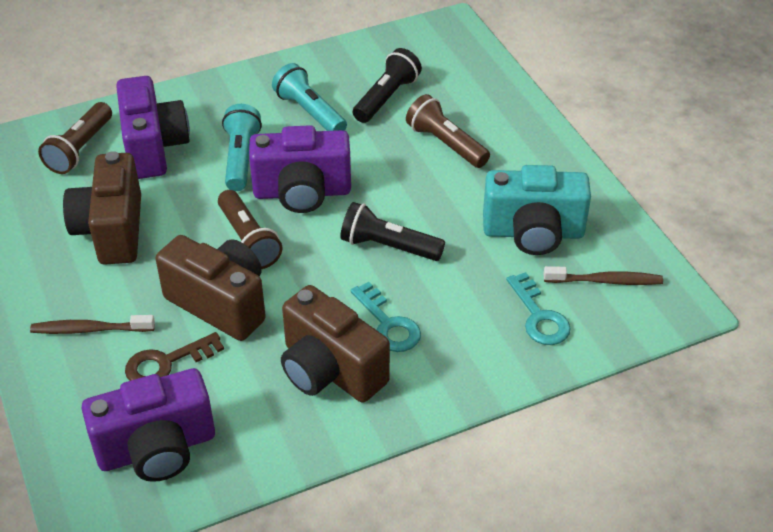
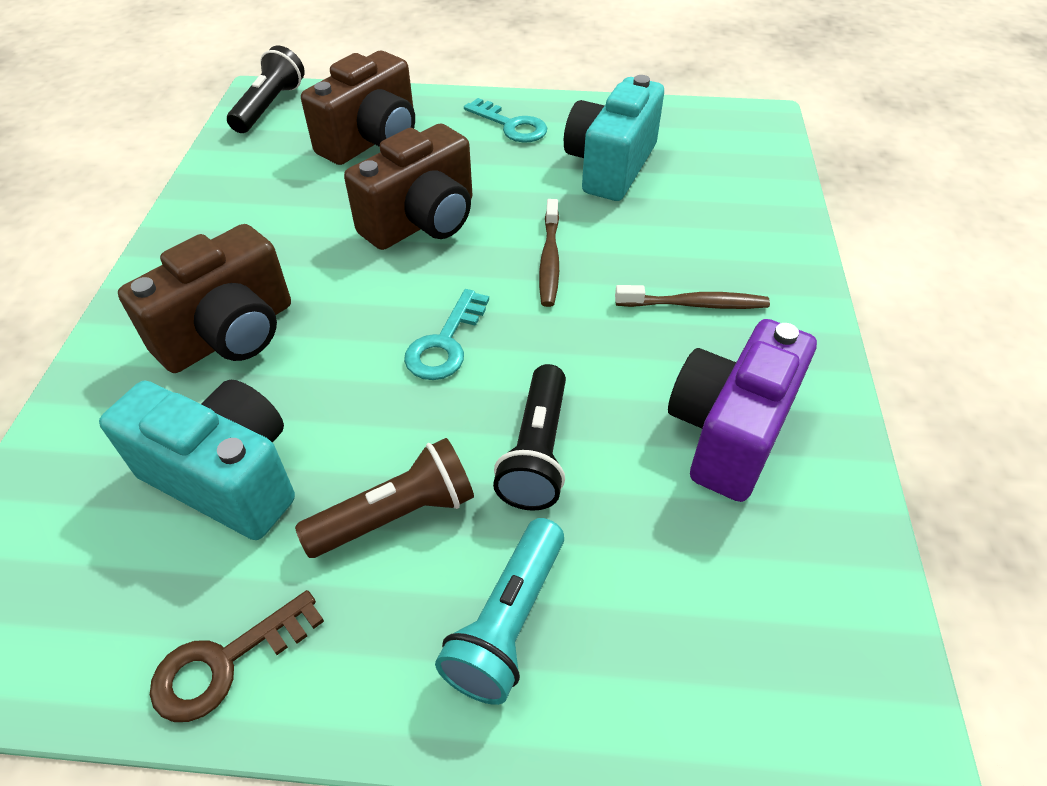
brown flashlight: 3 -> 1
purple camera: 3 -> 1
turquoise camera: 1 -> 2
turquoise flashlight: 2 -> 1

